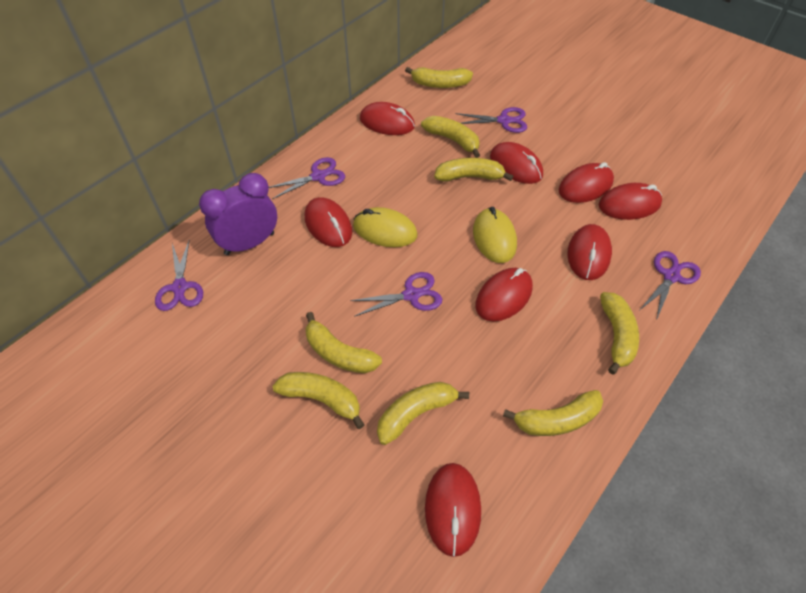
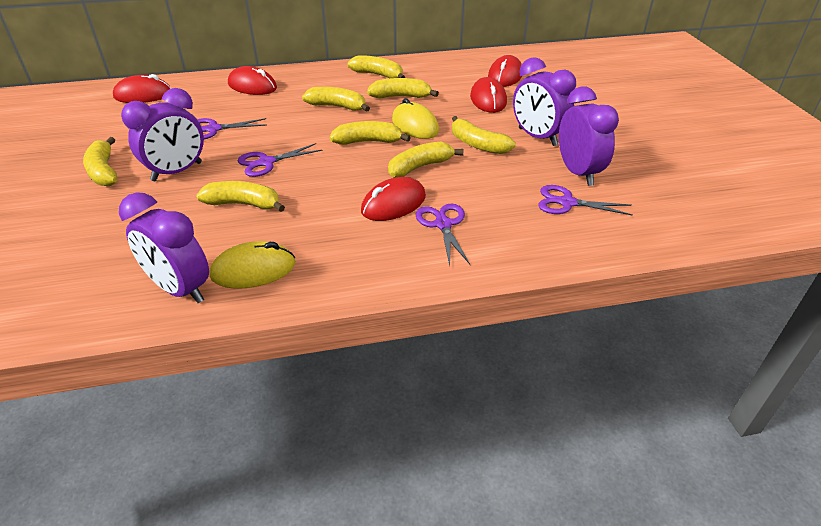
purple clock: 1 -> 4
purple scissors: 5 -> 4
red mouse: 8 -> 5

